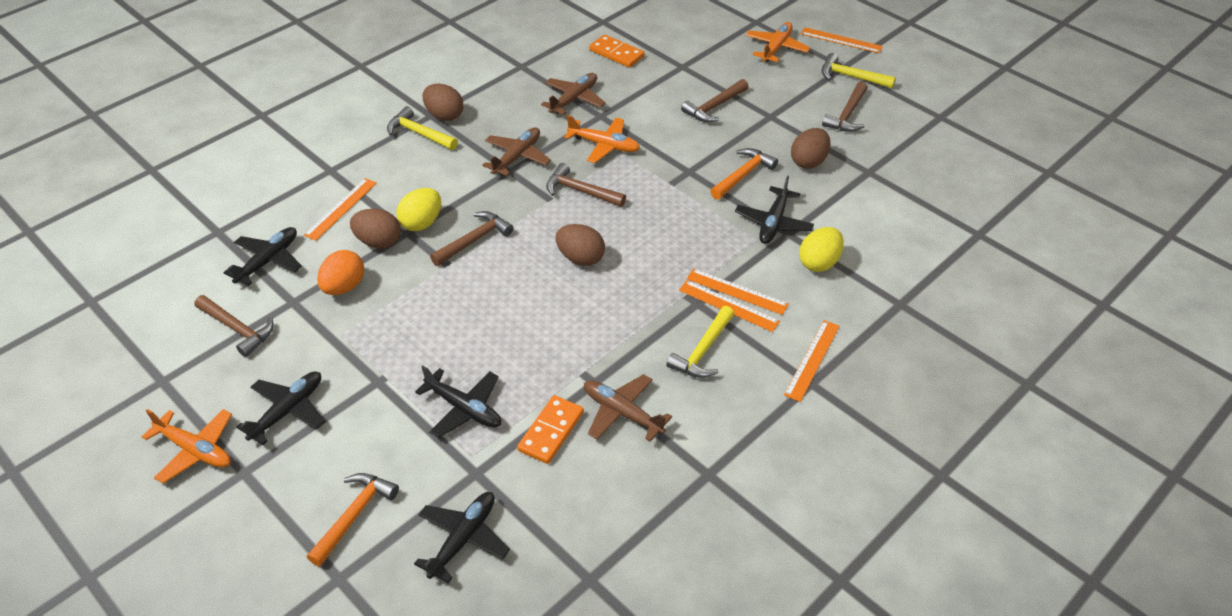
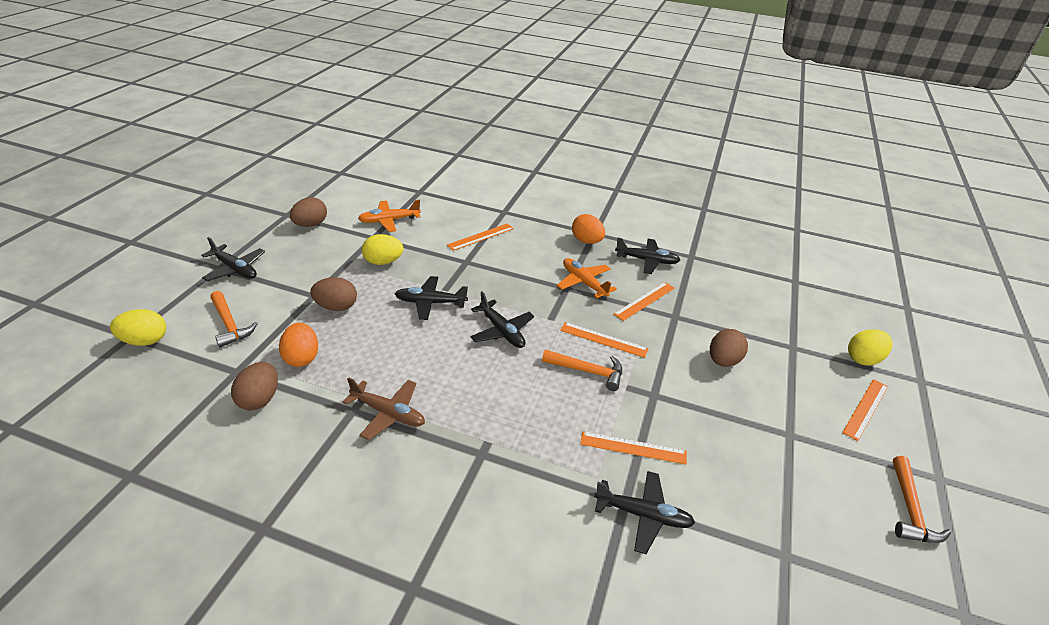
brown hammer: 5 -> 0
brown plane: 3 -> 1
orange domino: 2 -> 0
orange egg: 1 -> 2
orange hammer: 2 -> 3
orange plane: 3 -> 2
yellow egg: 2 -> 3
yellow hammer: 3 -> 0

